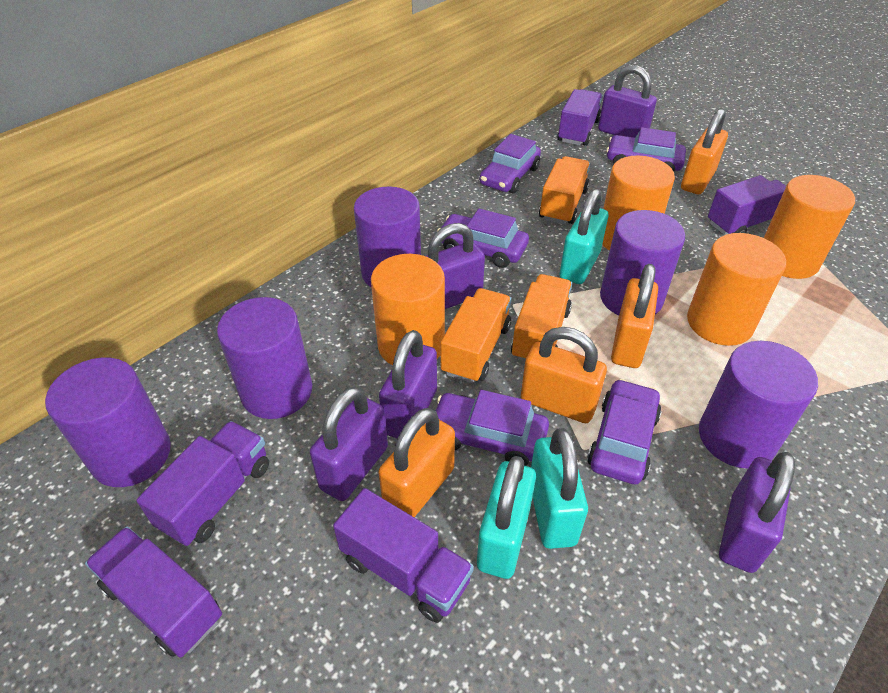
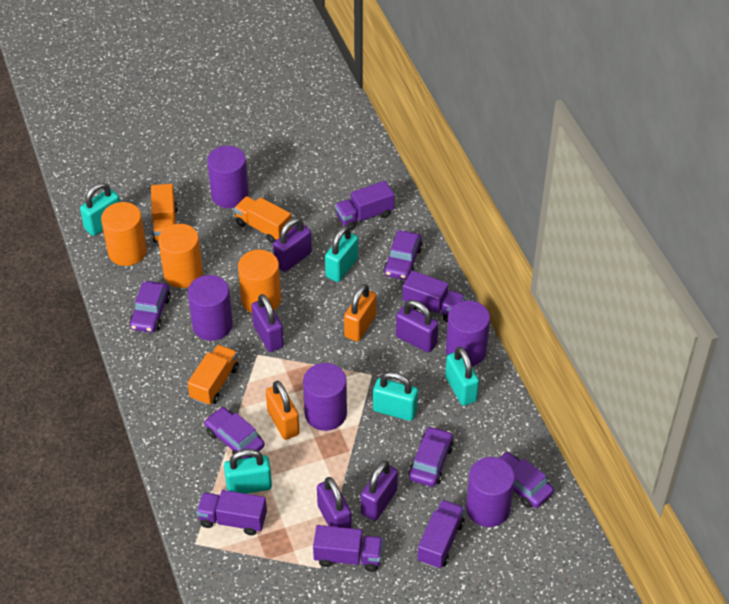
orange cylinder: 4 -> 3
orange padlock: 4 -> 2
turquoise padlock: 3 -> 5

